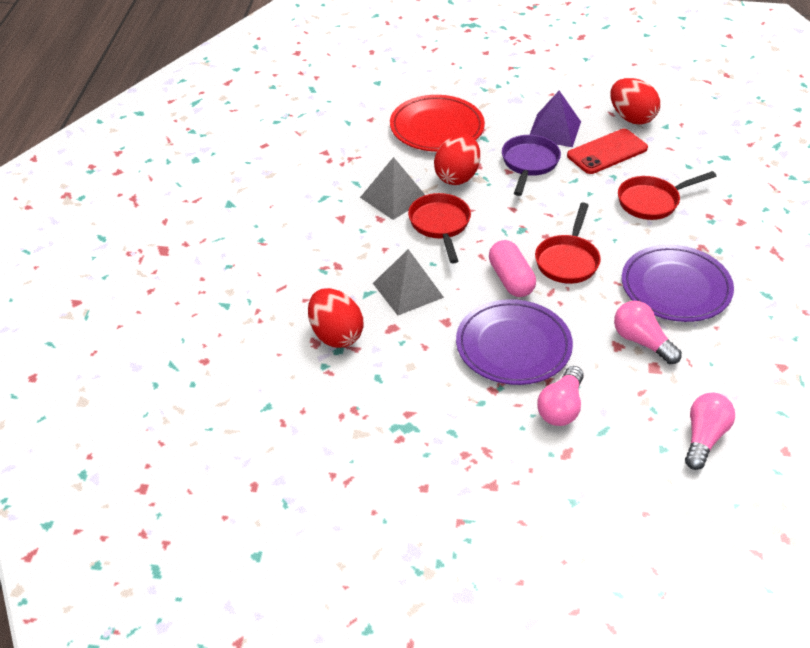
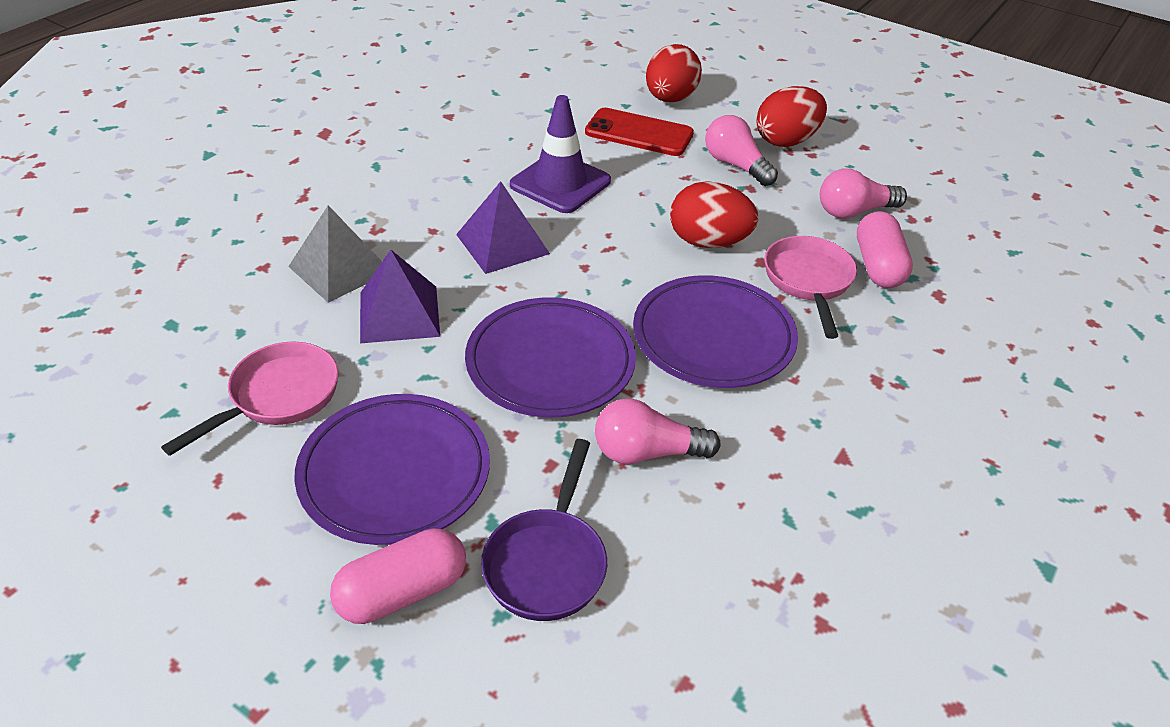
grey pyramid: 2 -> 1
pink capsule: 1 -> 2
pink pan: 0 -> 2
purple plate: 2 -> 3
purple pyramid: 1 -> 2
purple traffic cone: 0 -> 1
red pan: 3 -> 0
red plate: 1 -> 0

